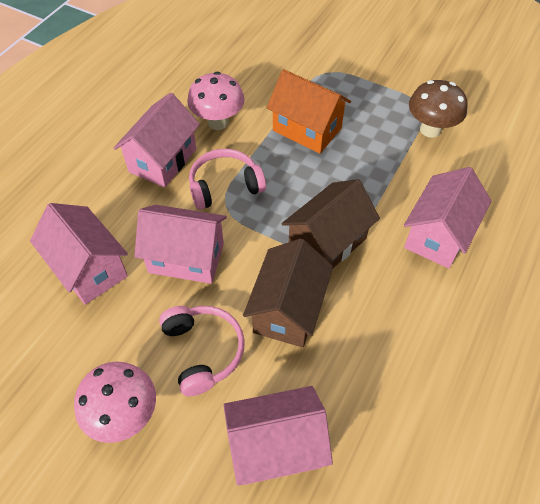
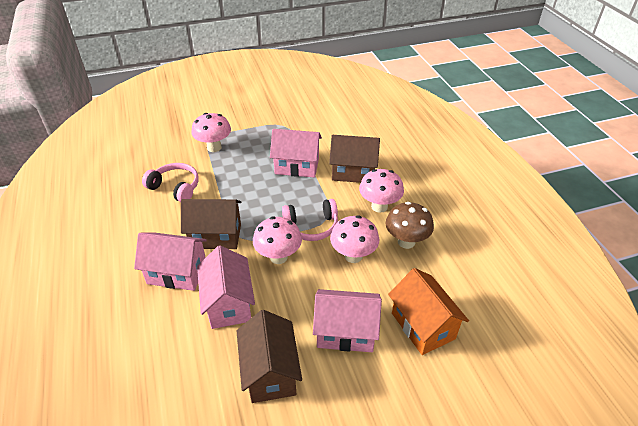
brown house: 2 -> 3
pink house: 5 -> 4
pink mushroom: 2 -> 4

